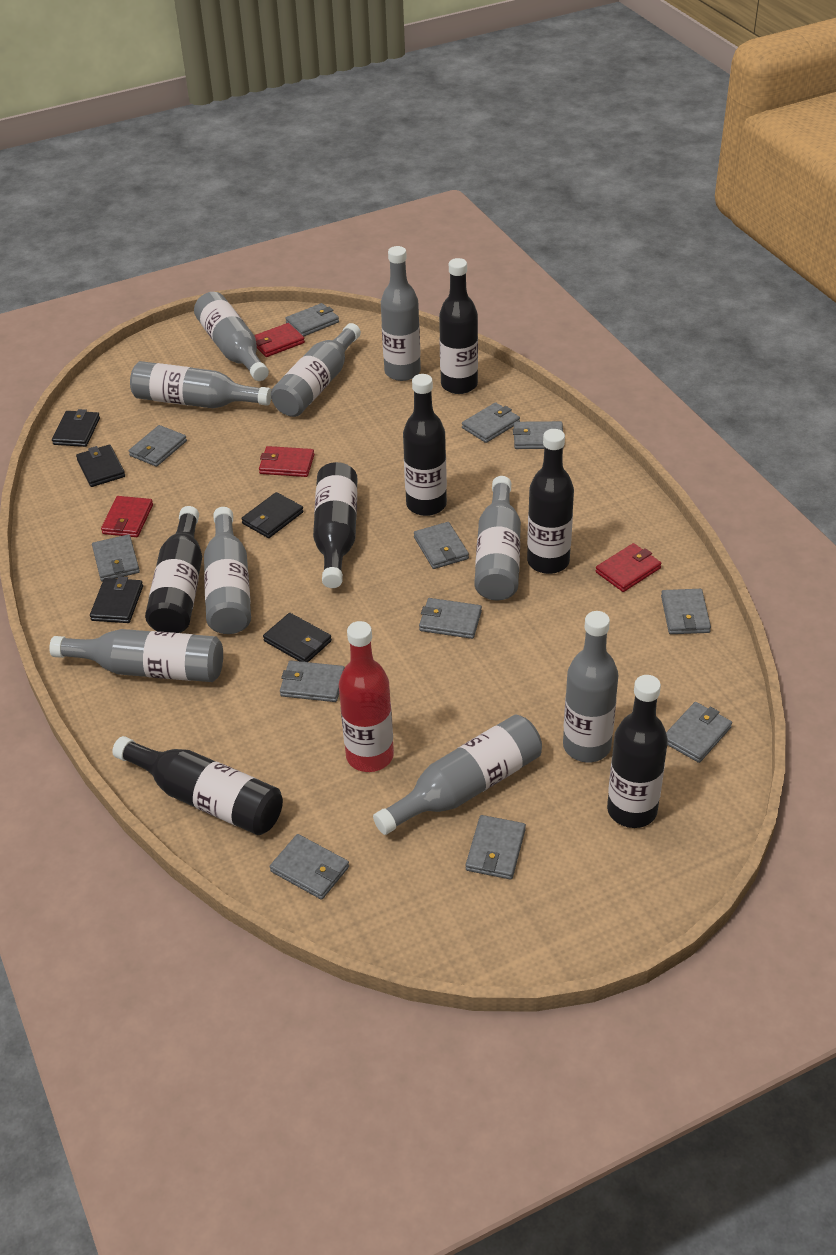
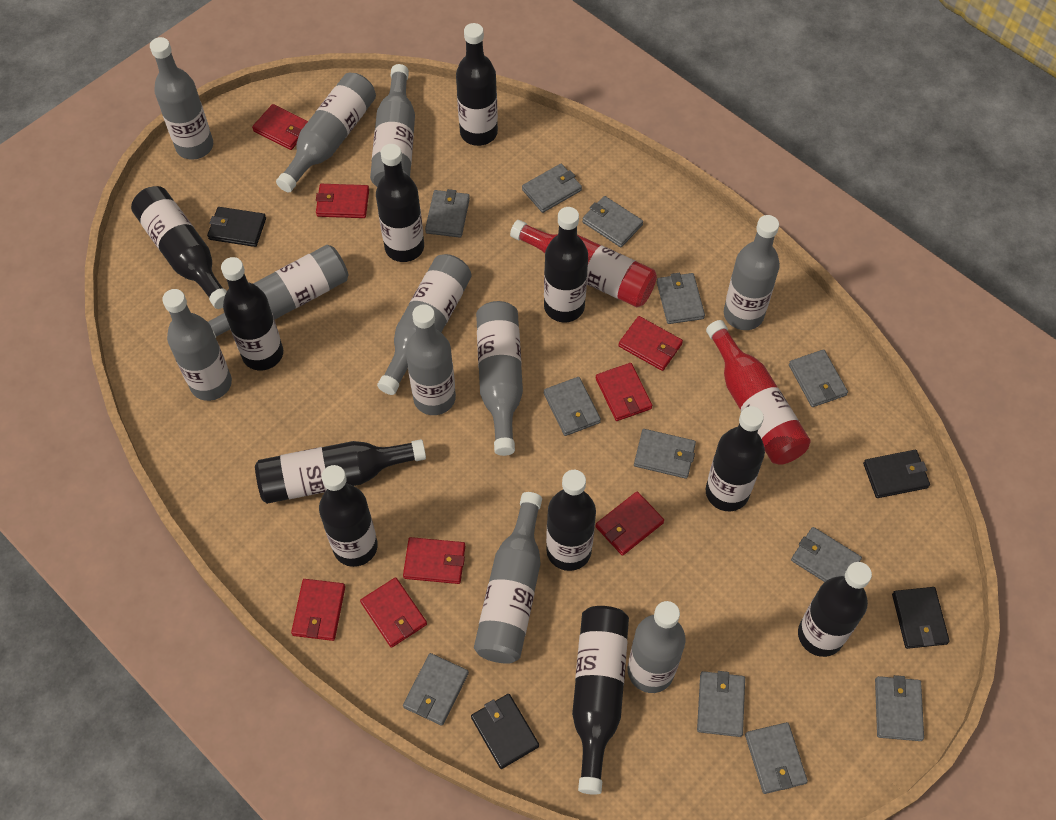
black bottle: 7 -> 11
black wallet: 5 -> 4
grey bottle: 9 -> 11
red bottle: 1 -> 2
red wallet: 4 -> 8

